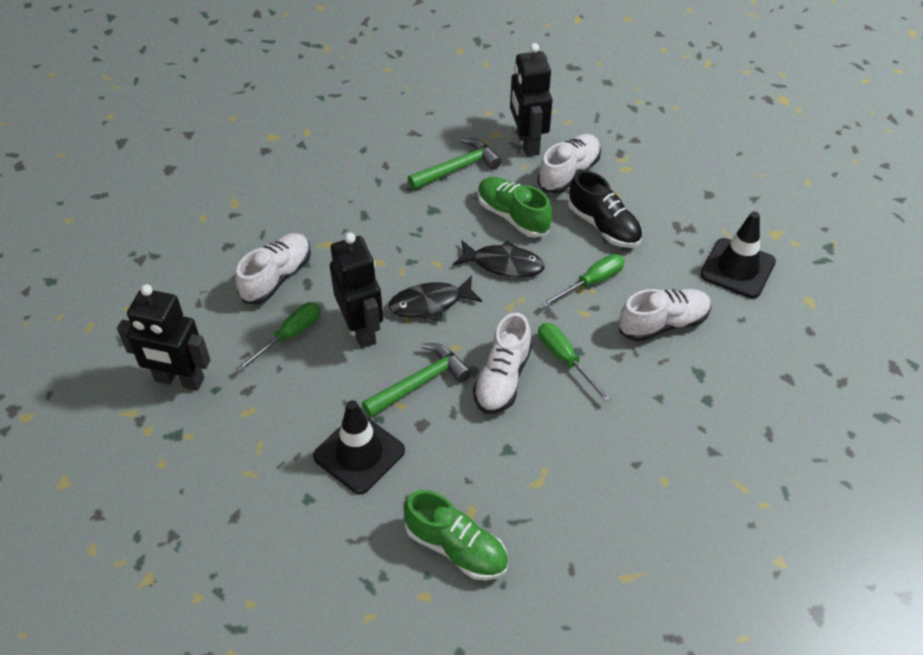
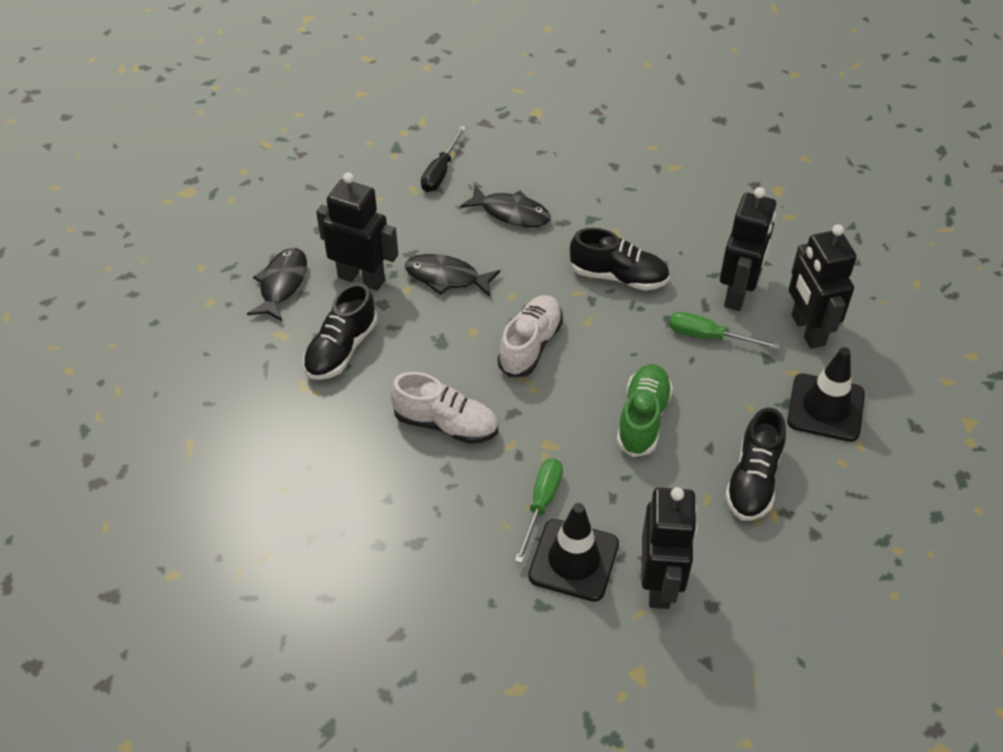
black fish: 2 -> 3
black robot: 3 -> 4
black screwdriver: 0 -> 1
black shoe: 1 -> 3
green hammer: 2 -> 0
green screwdriver: 3 -> 2
green shoe: 2 -> 1
white shoe: 4 -> 2

